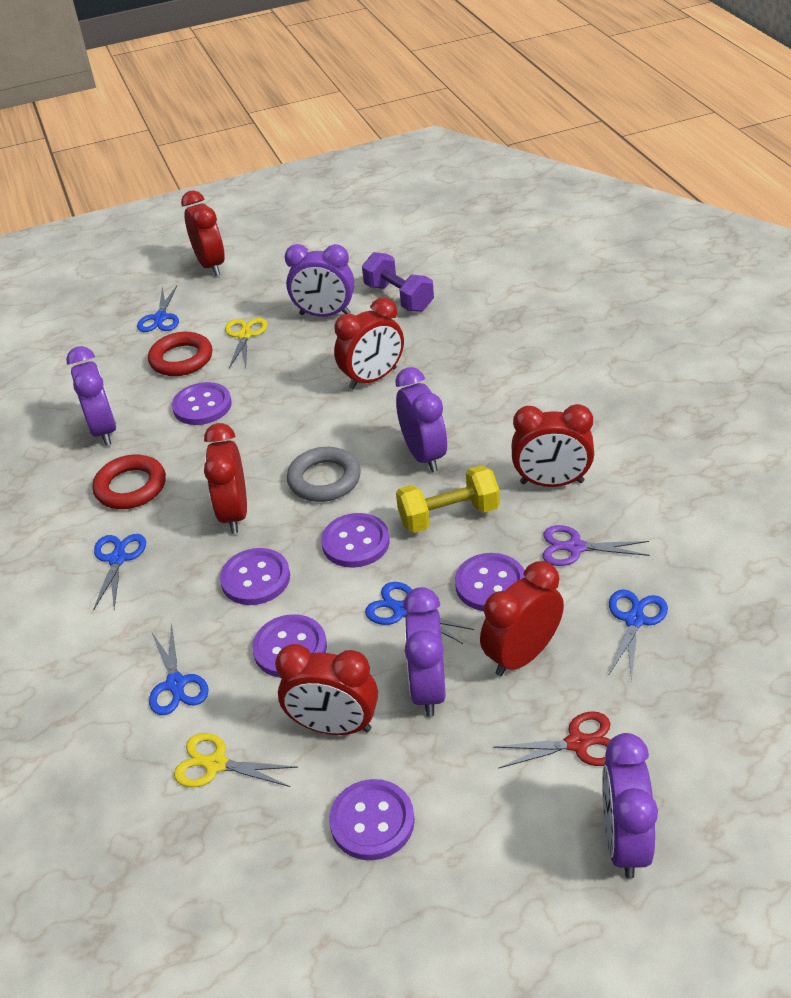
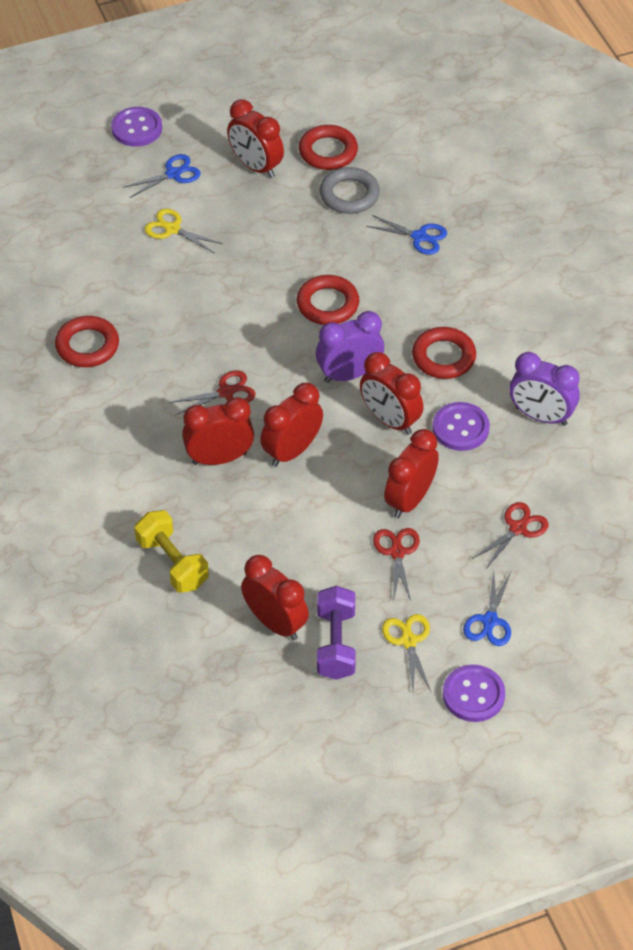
blue scissors: 5 -> 3
purple button: 6 -> 3
purple clock: 5 -> 2
purple scissors: 1 -> 0
red ring: 2 -> 4
red scissors: 1 -> 3

